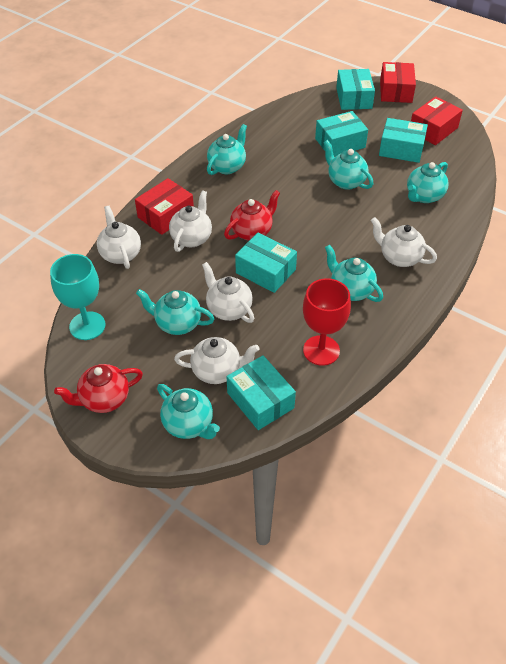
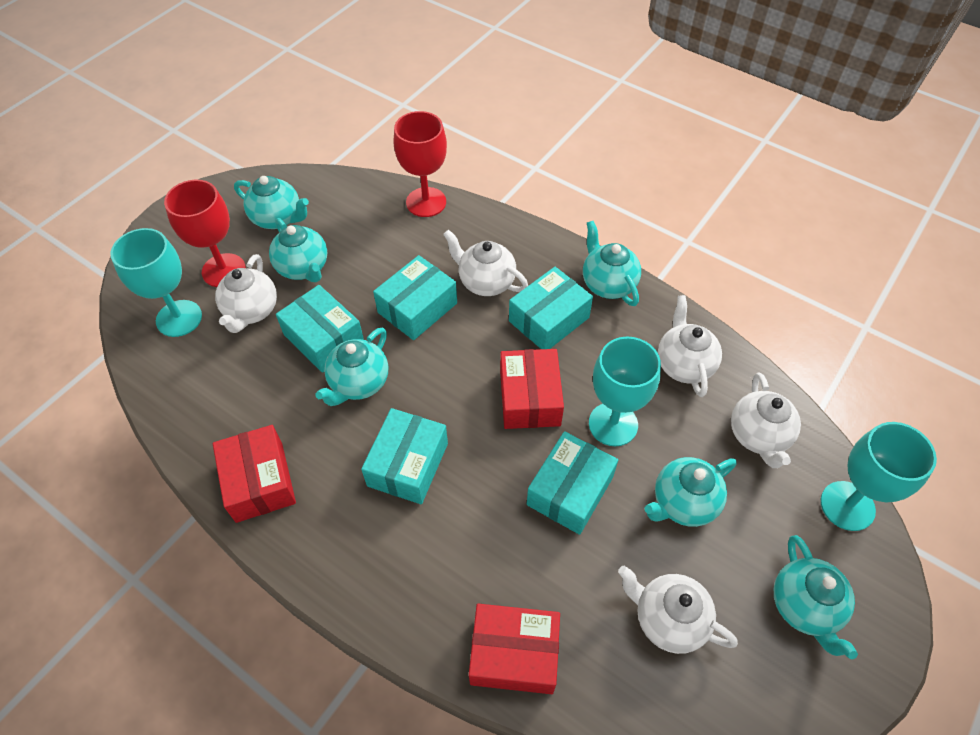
red goblet: 1 -> 2
red teapot: 2 -> 0
turquoise goblet: 1 -> 3

